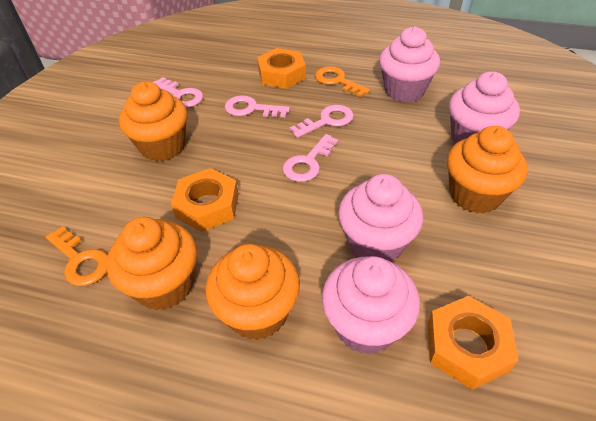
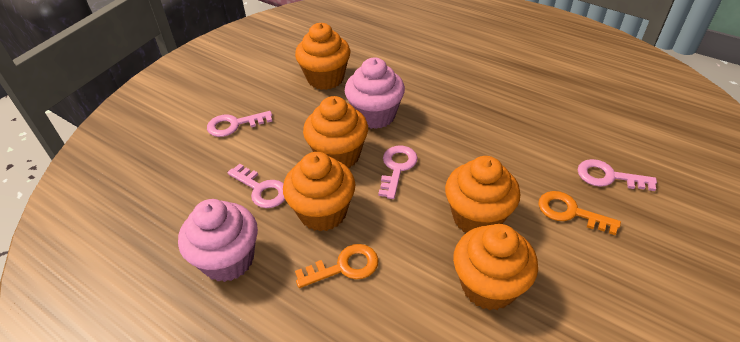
orange cupcake: 4 -> 5
orange nut: 3 -> 0
pink cupcake: 4 -> 2

